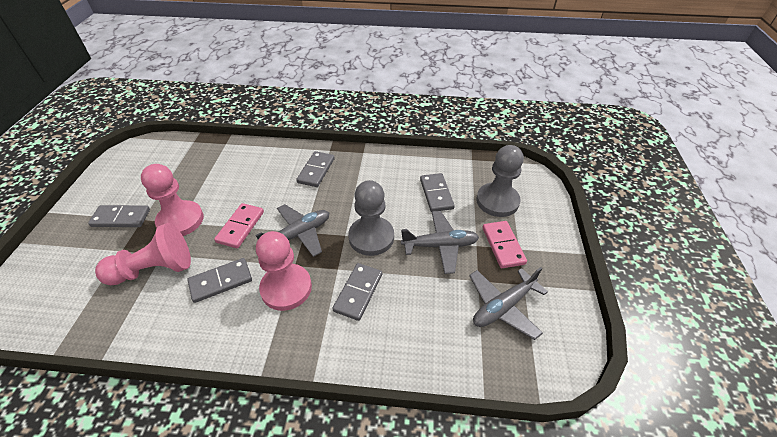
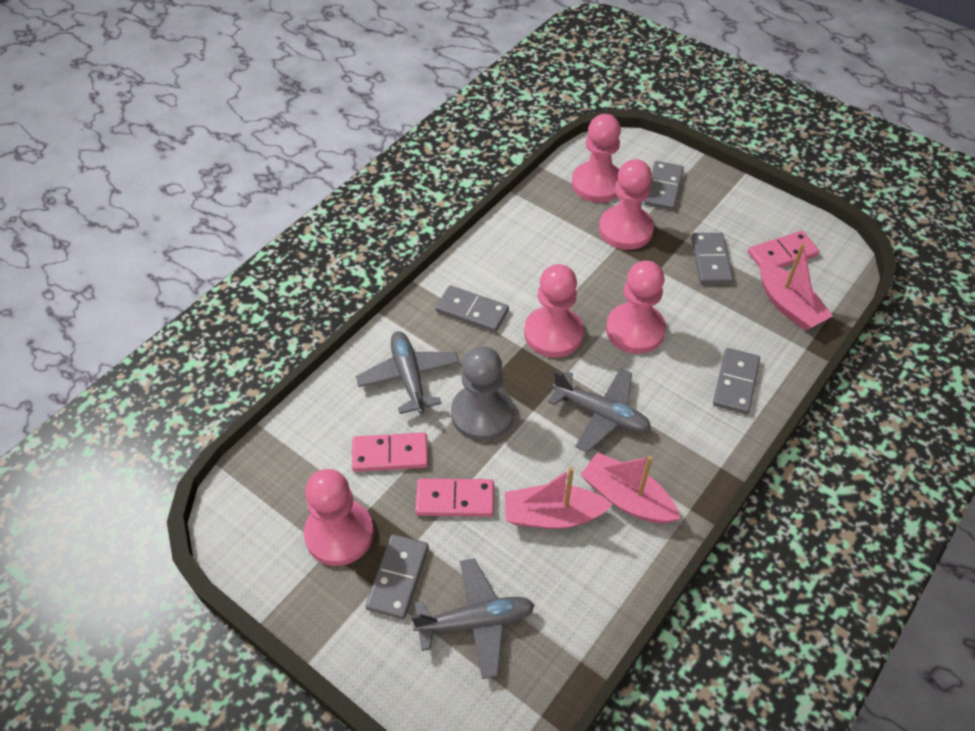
grey pawn: 2 -> 1
pink boat: 0 -> 3
pink domino: 2 -> 3
pink pawn: 3 -> 5

